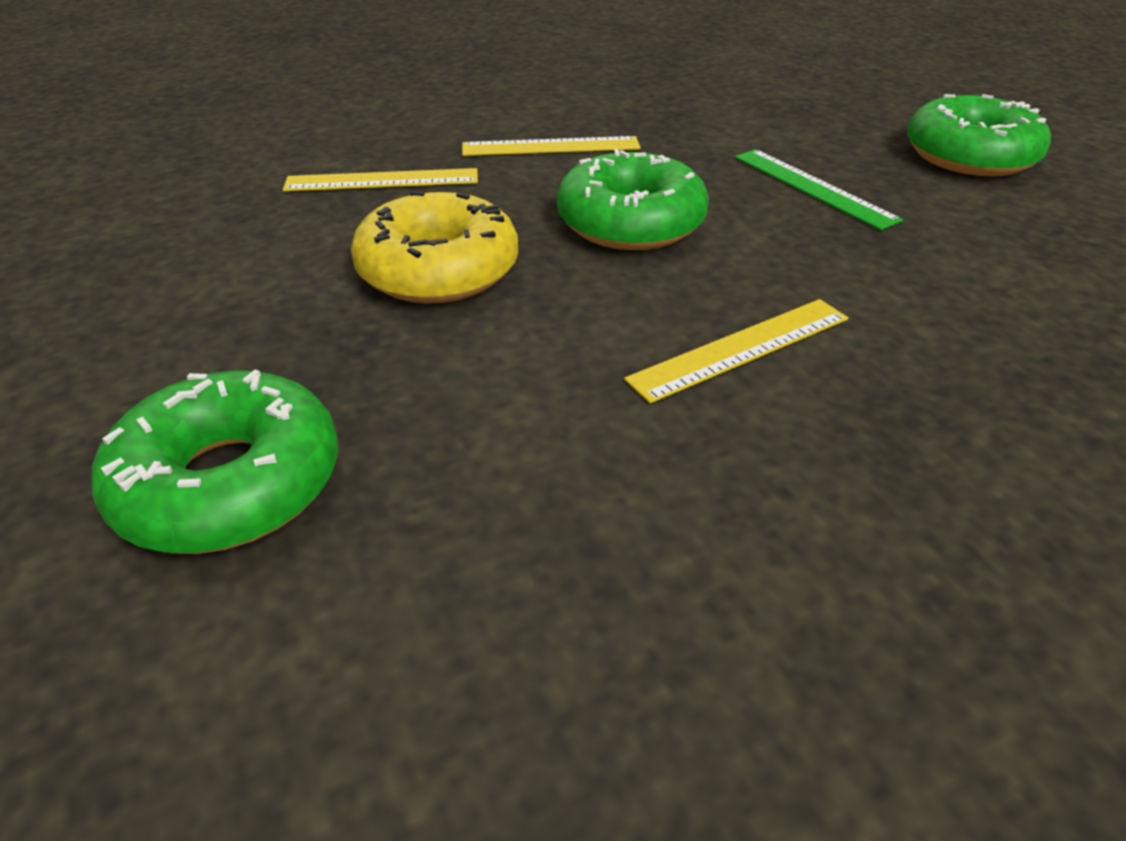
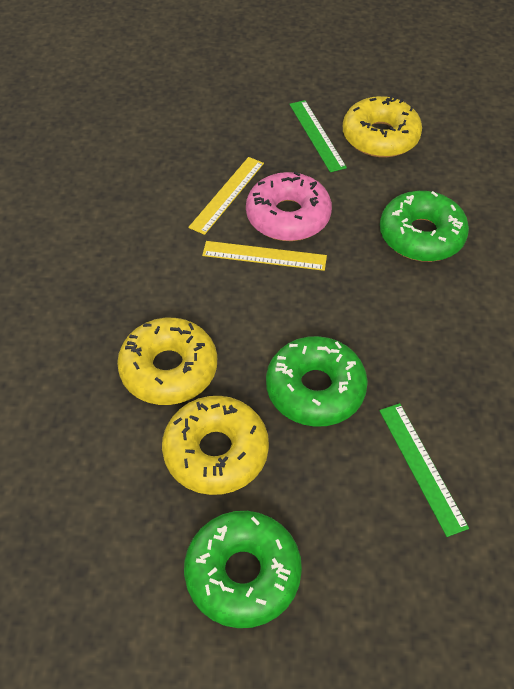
green ruler: 1 -> 2
pink donut: 0 -> 1
yellow donut: 1 -> 3
yellow ruler: 3 -> 2

